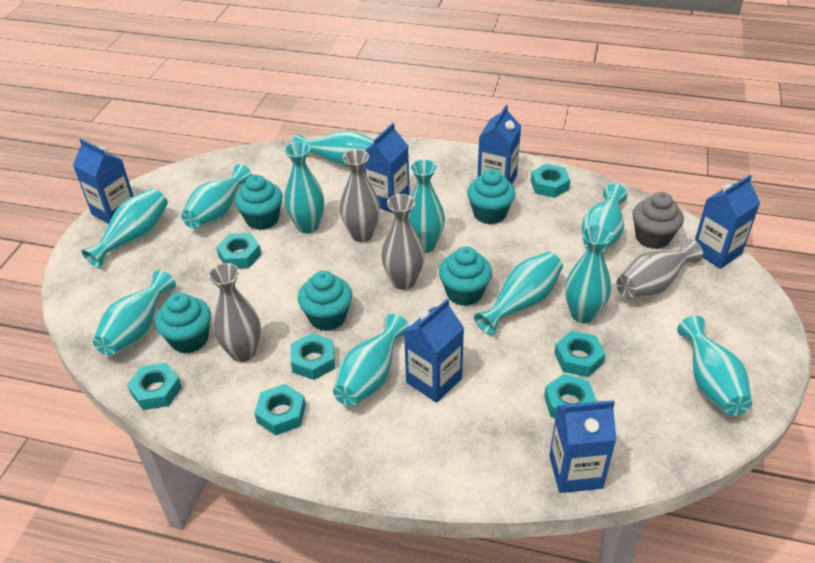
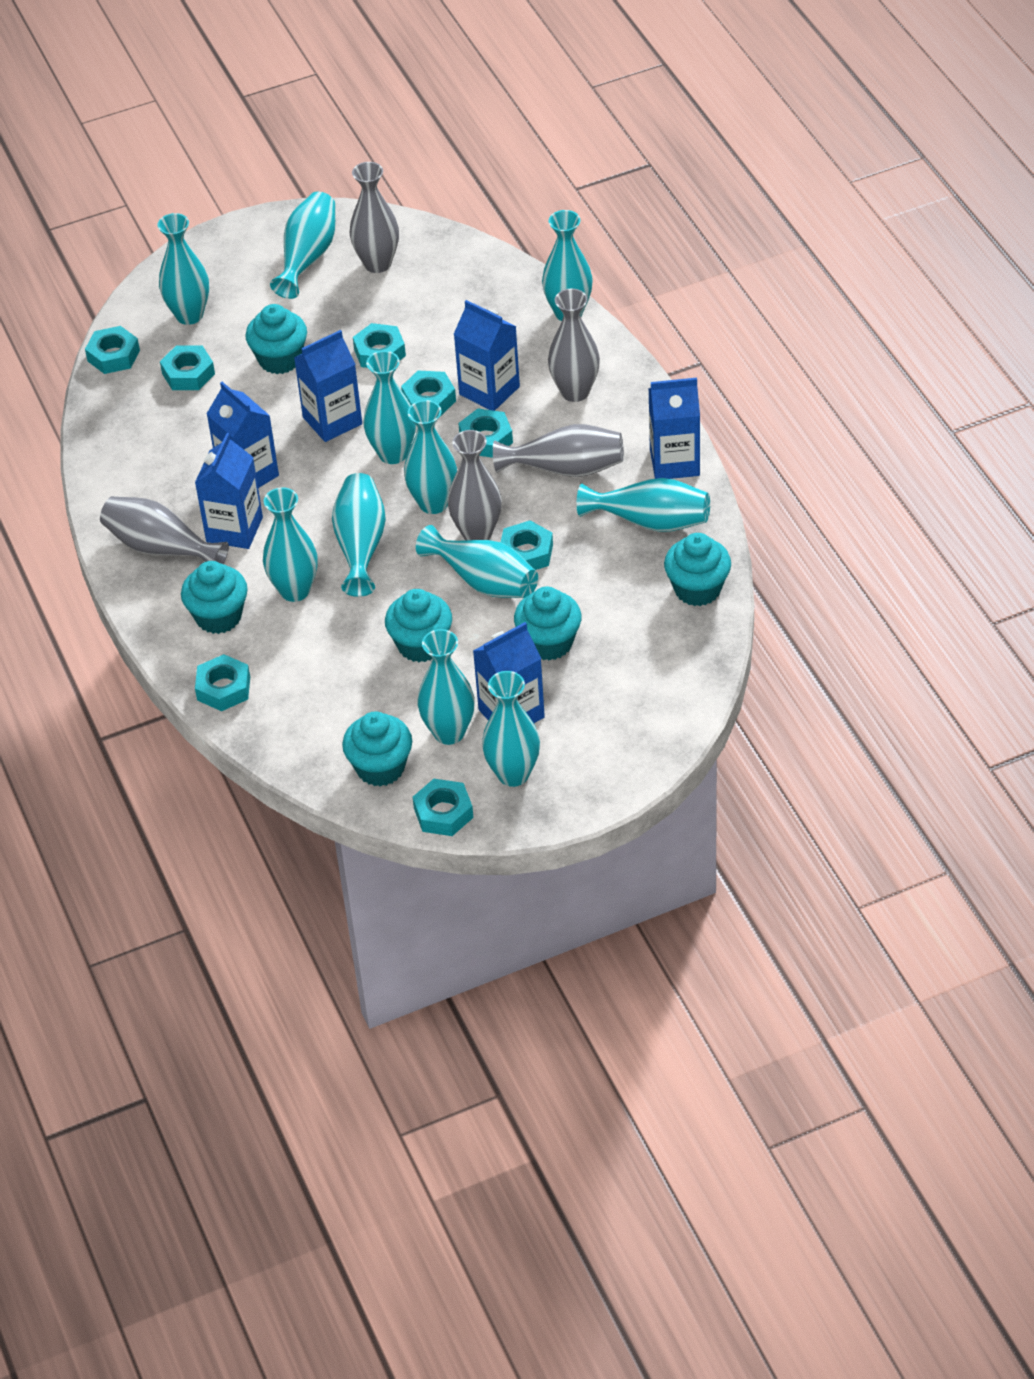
grey cupcake: 1 -> 0
grey vase: 4 -> 5
turquoise cupcake: 5 -> 6
turquoise nut: 7 -> 8

